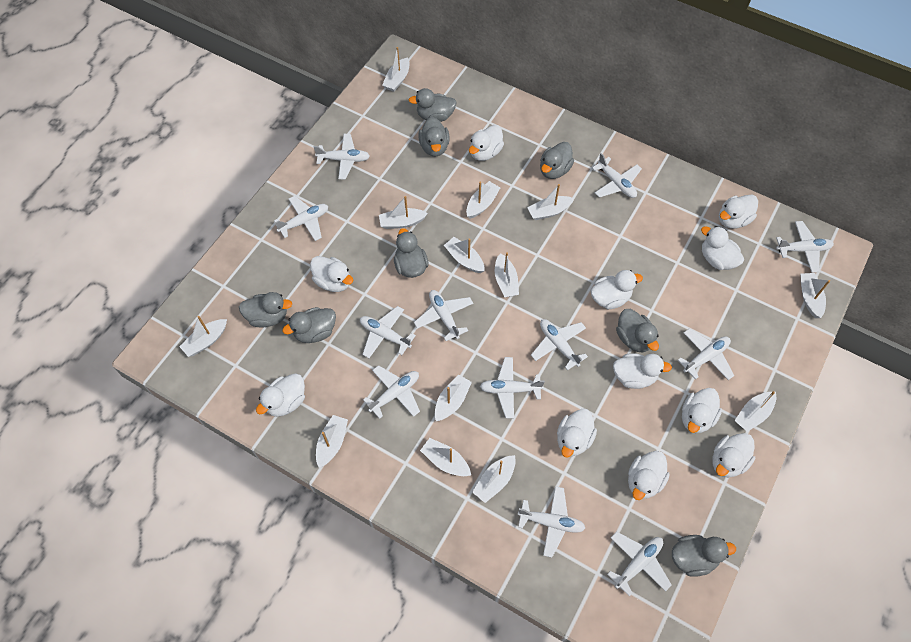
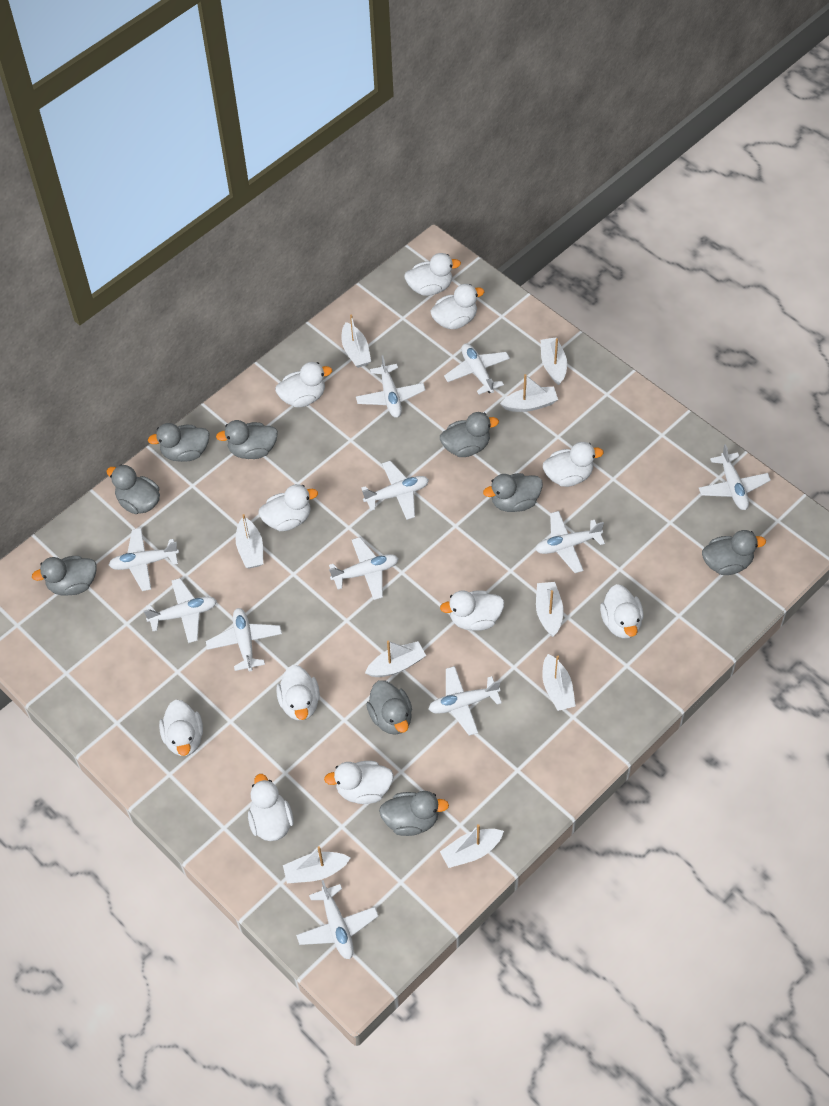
grey duck: 8 -> 9
white boat: 13 -> 9
white plane: 12 -> 11

